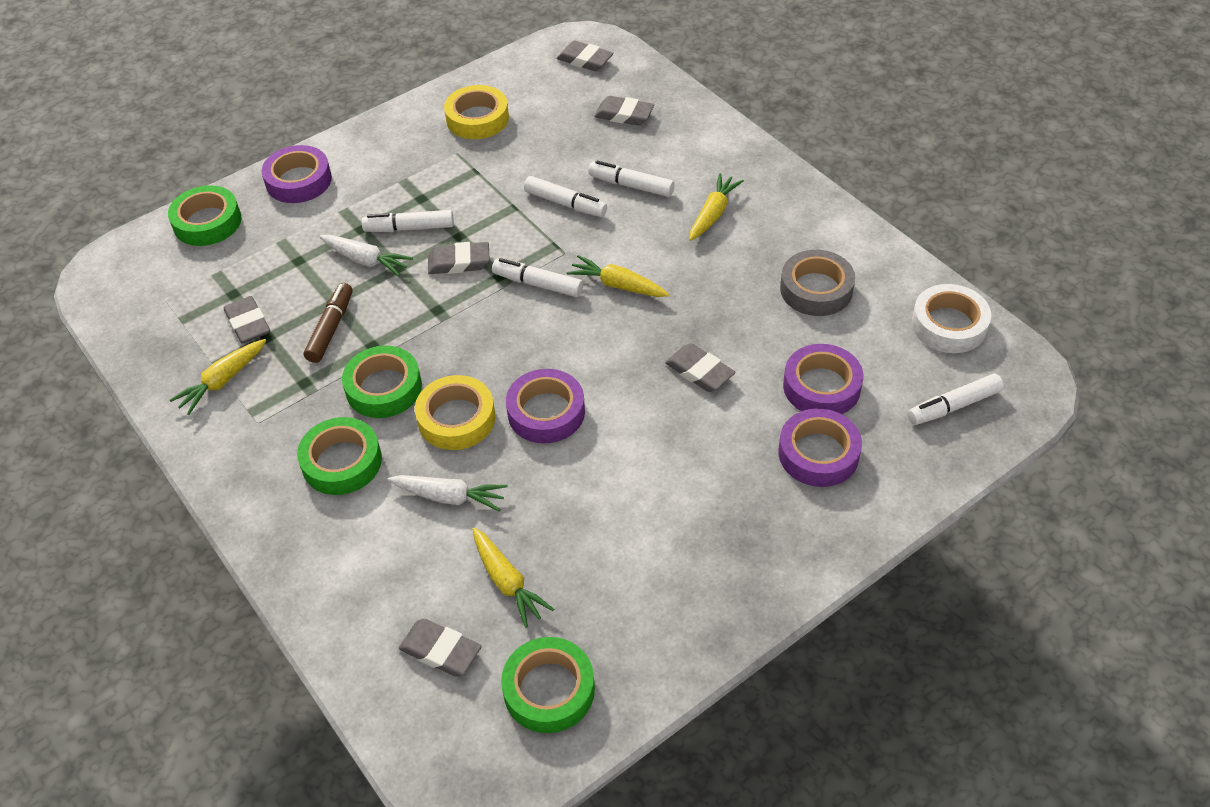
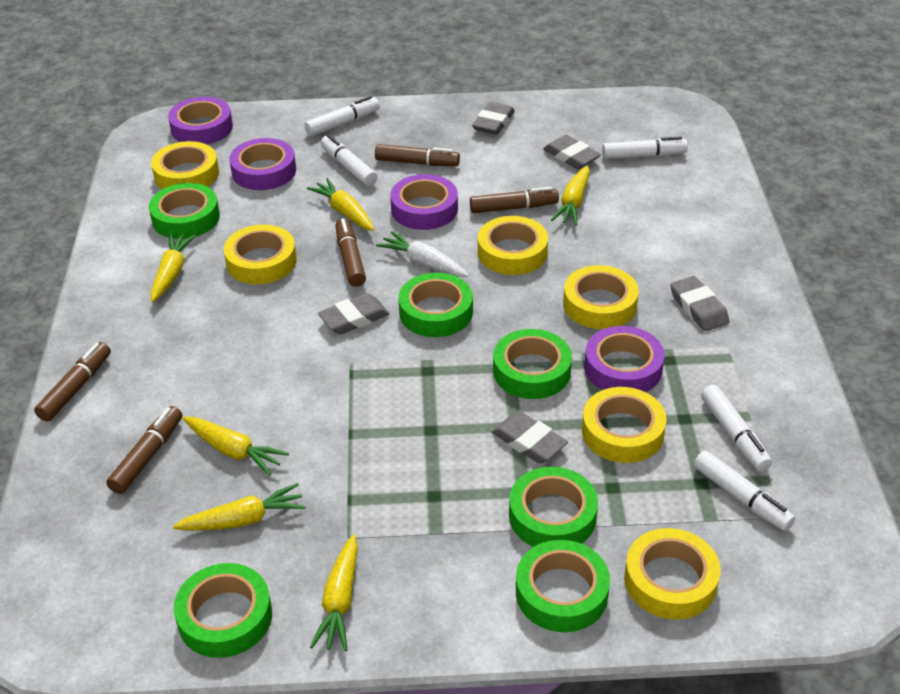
brown marker: 1 -> 5
green tape: 4 -> 6
grey eraser: 6 -> 5
grey tape: 1 -> 0
white carrot: 2 -> 1
white tape: 1 -> 0
yellow carrot: 4 -> 6
yellow tape: 2 -> 6

